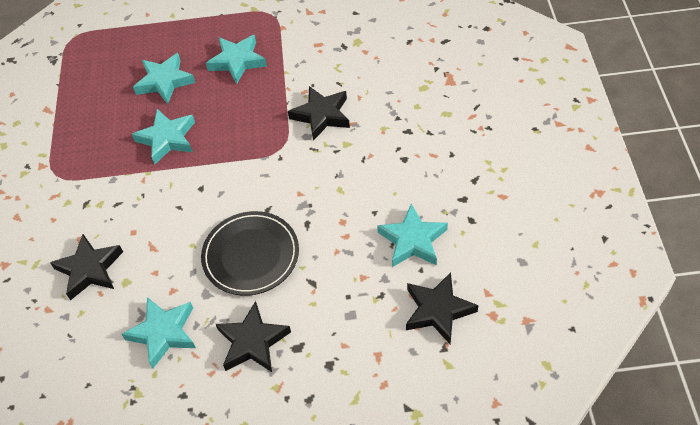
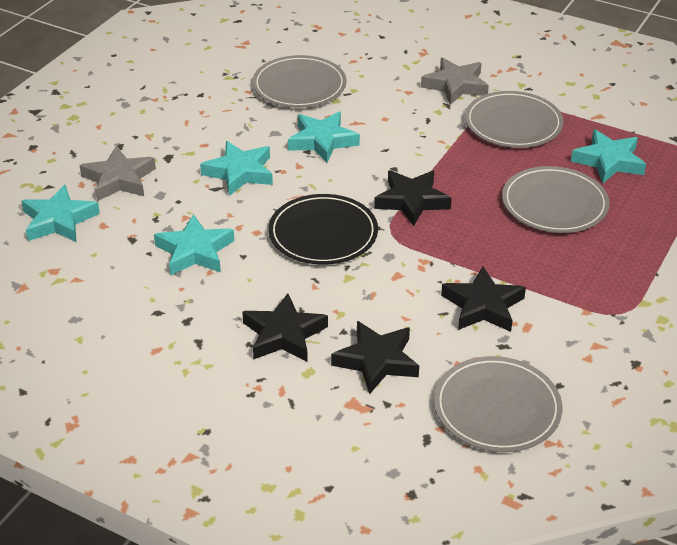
grey plate: 0 -> 4
grey star: 0 -> 2

